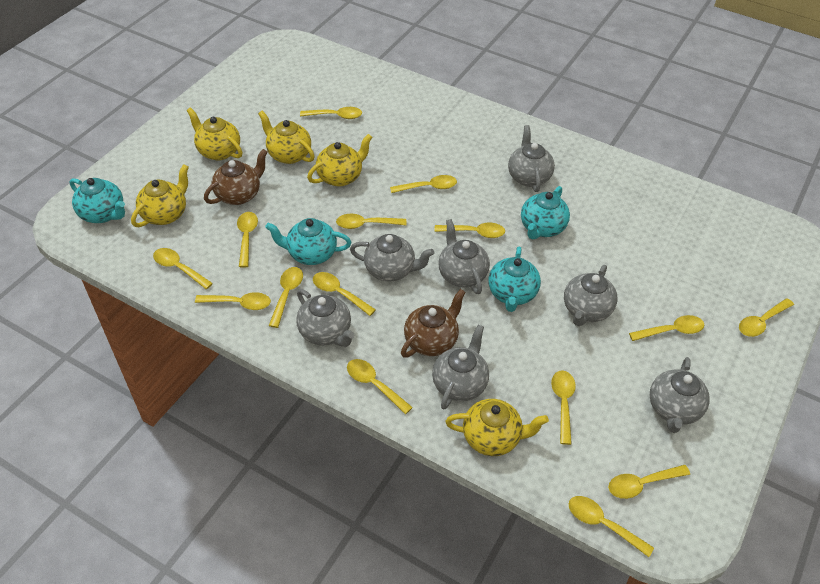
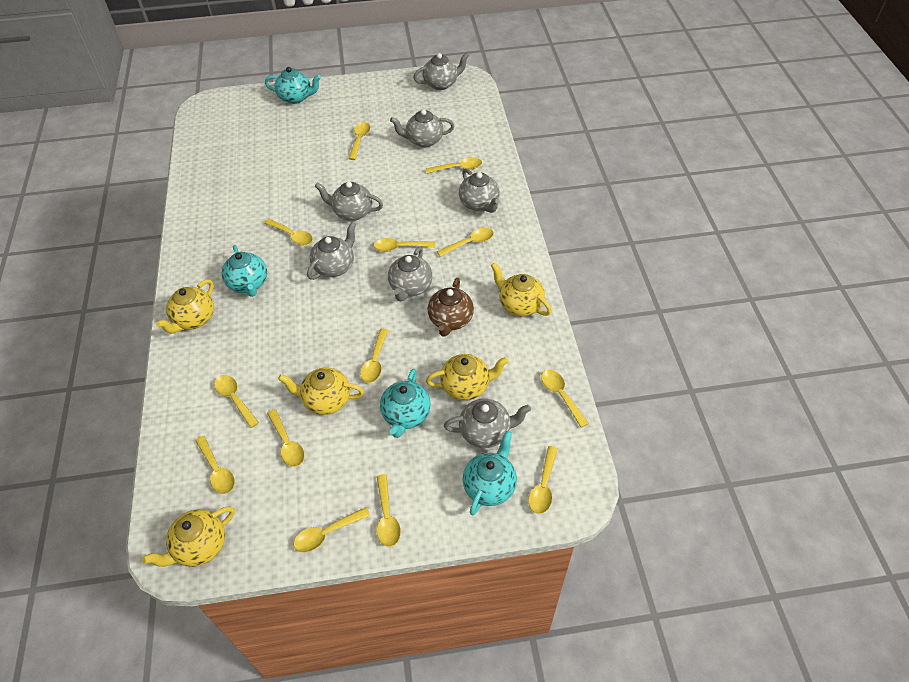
brown teapot: 2 -> 1
yellow spoon: 15 -> 13

